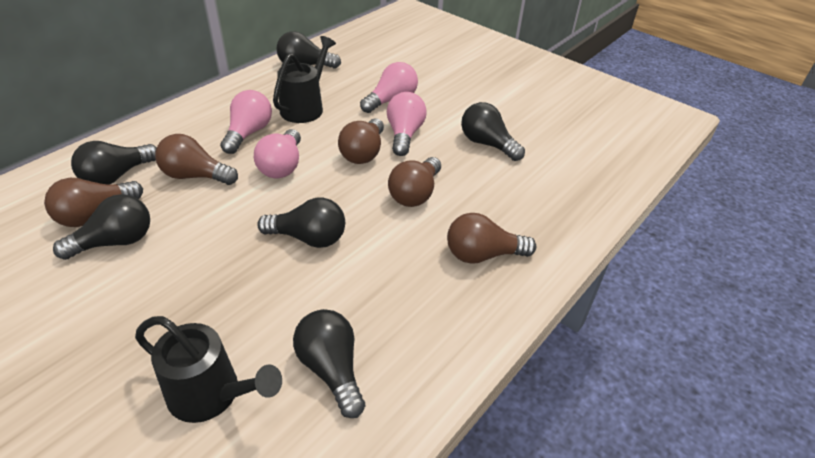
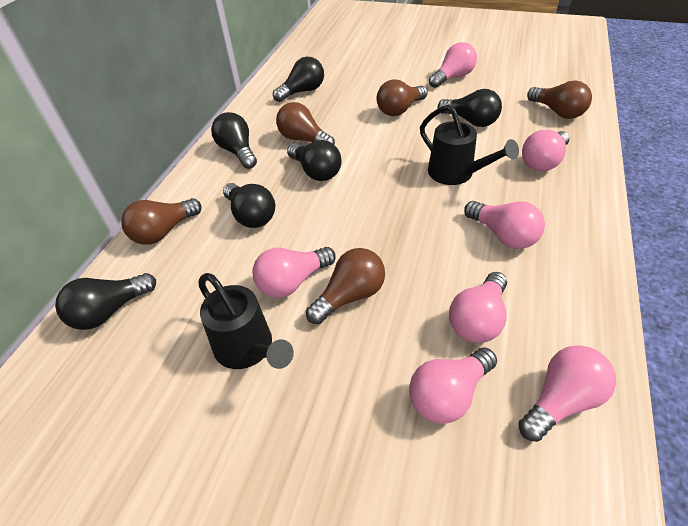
pink light bulb: 4 -> 7

